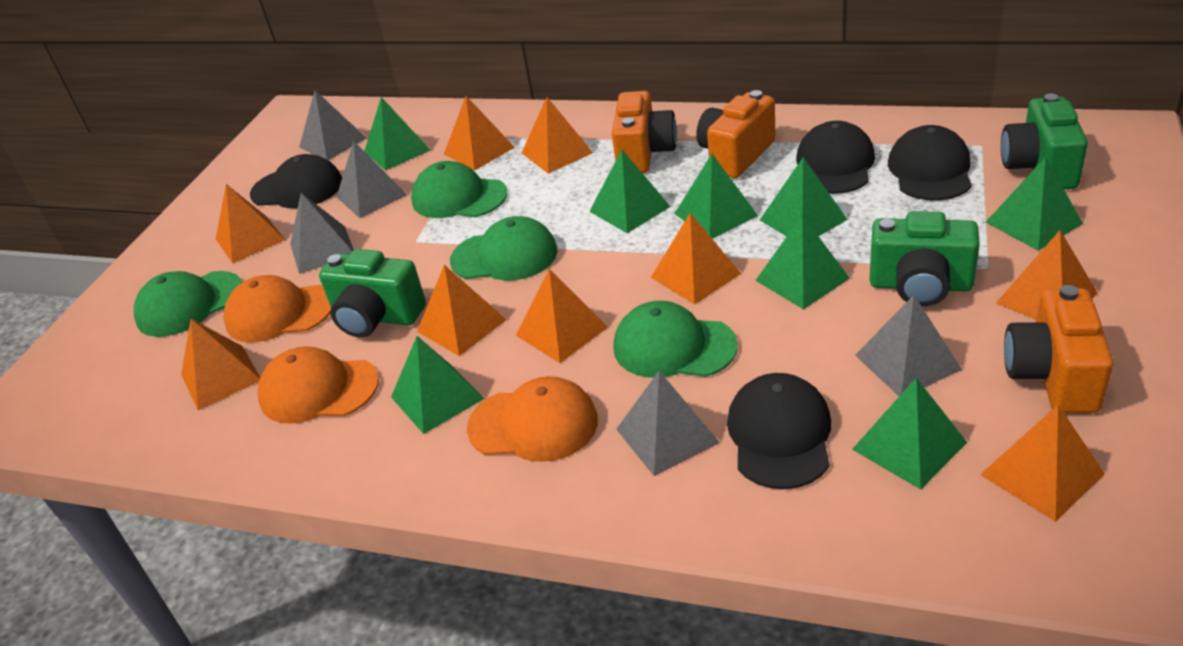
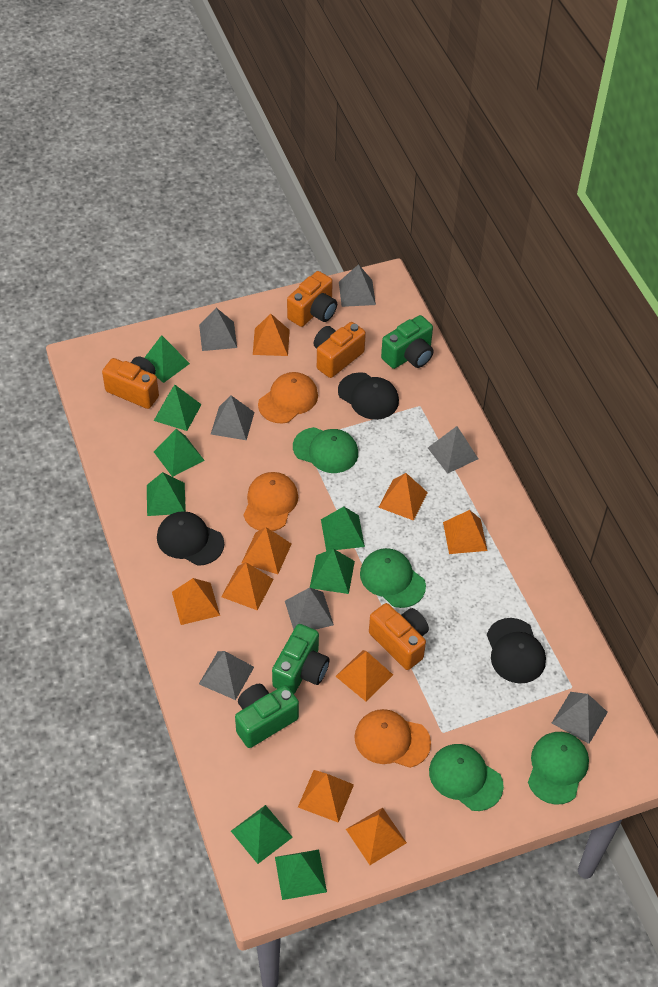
black cap: 4 -> 3
grey pyramid: 5 -> 7
orange camera: 3 -> 4

